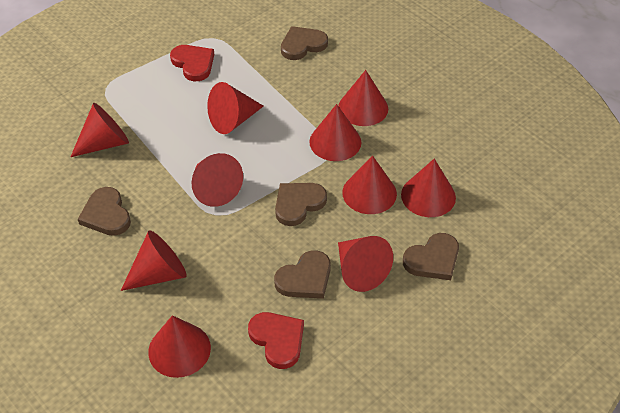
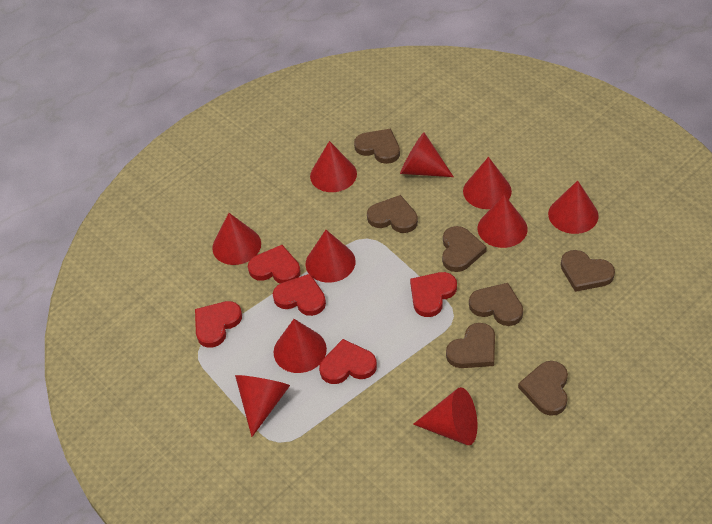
brown heart: 5 -> 7
red heart: 2 -> 5

